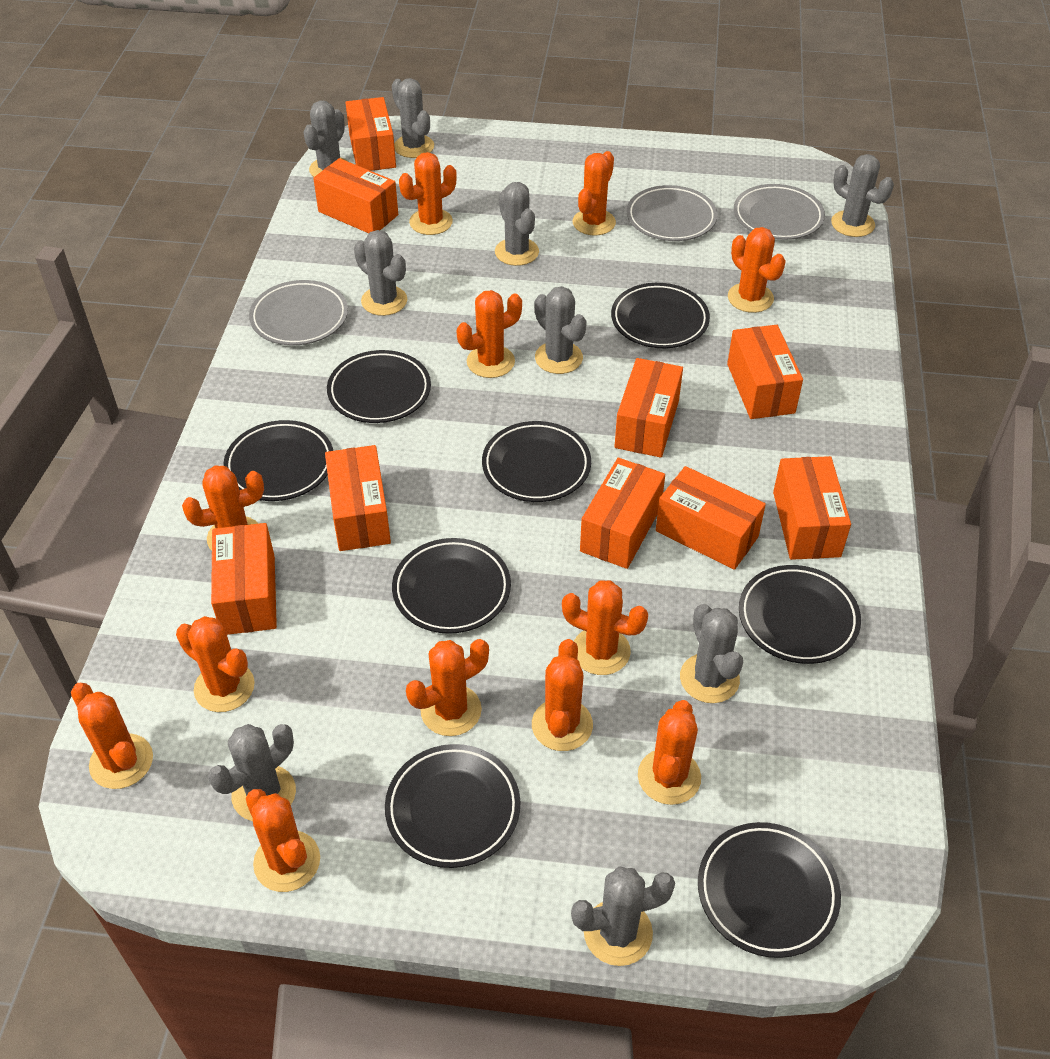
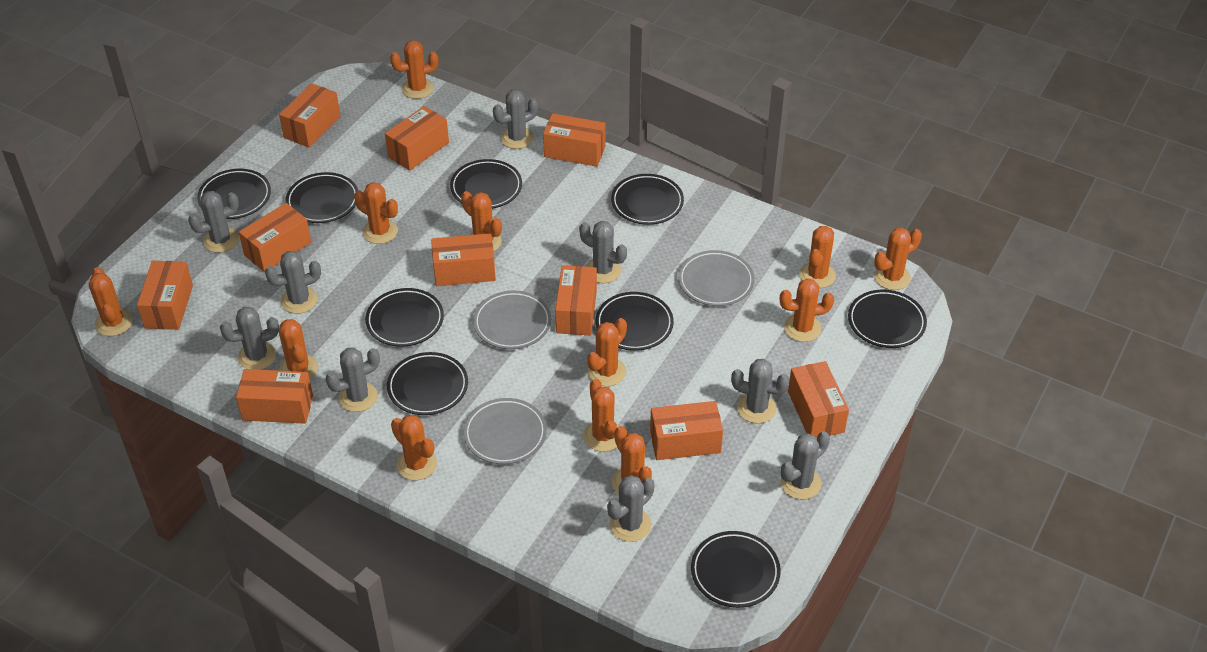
black plate: 8 -> 9
orange box: 9 -> 10

